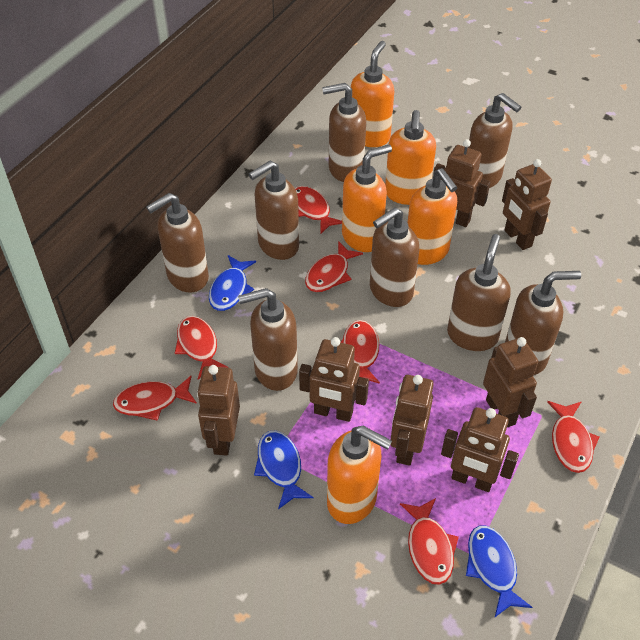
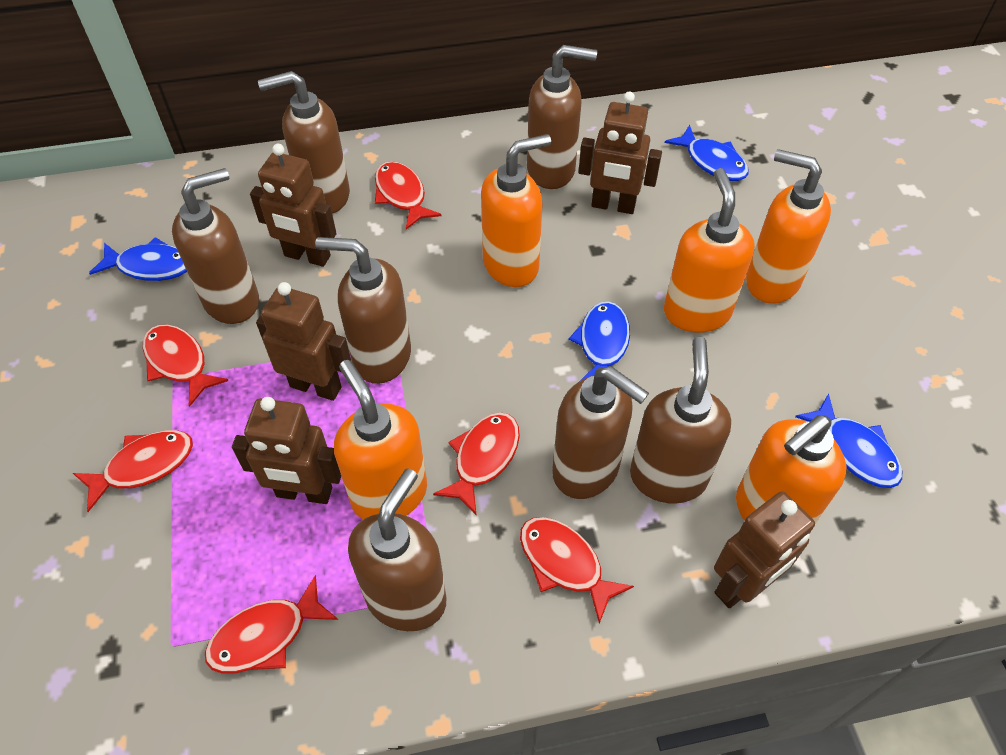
blue fish: 3 -> 4
brown robot: 7 -> 5
brown soap dispenser: 8 -> 7
red fish: 7 -> 6

